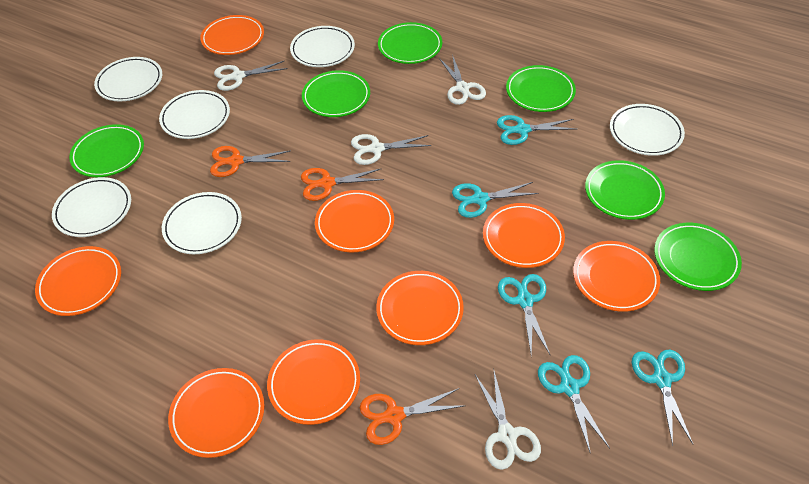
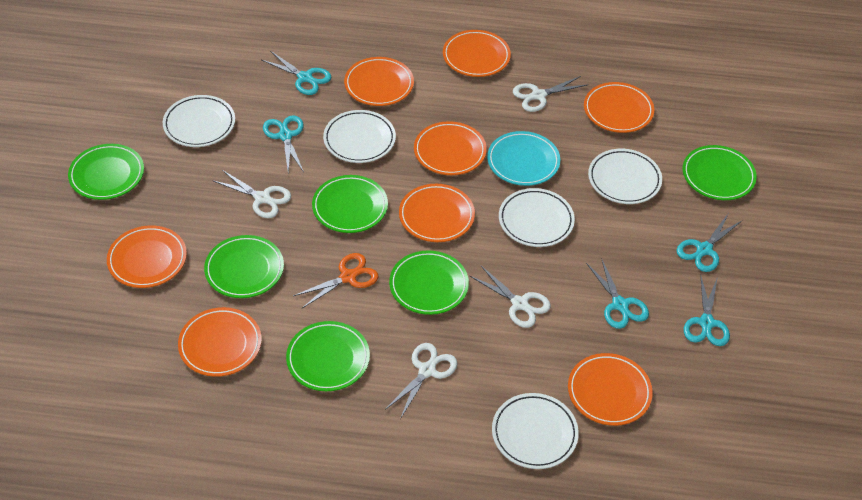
orange scissors: 3 -> 1
turquoise plate: 0 -> 1
white plate: 6 -> 5

